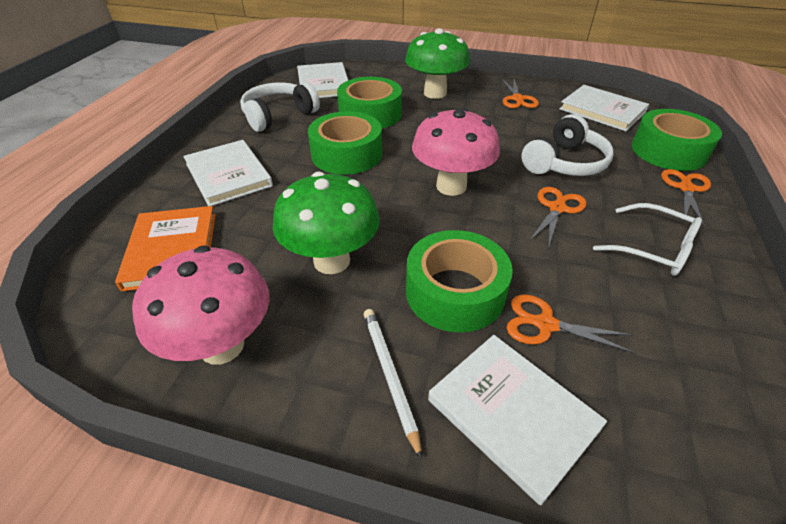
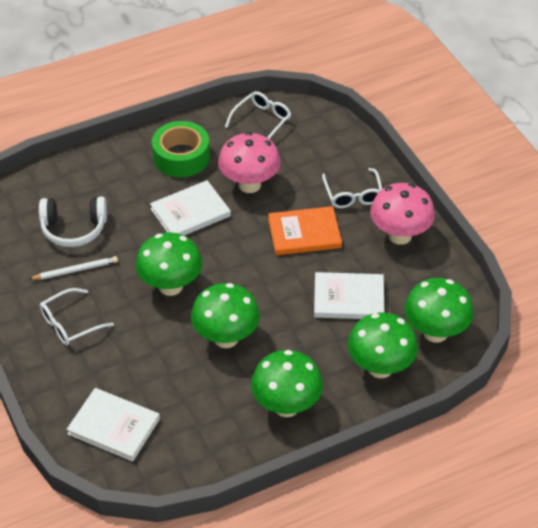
green mushroom: 2 -> 5
green tape: 4 -> 1
orange scissors: 4 -> 0
white book: 4 -> 3
white glasses: 1 -> 3
white headphones: 2 -> 1

